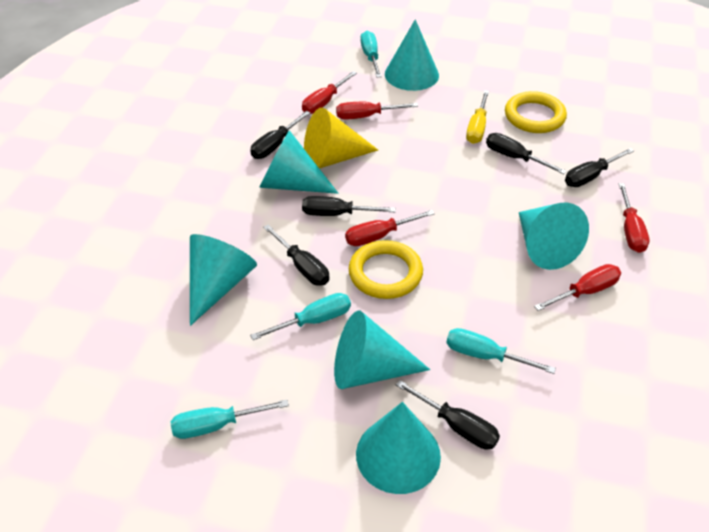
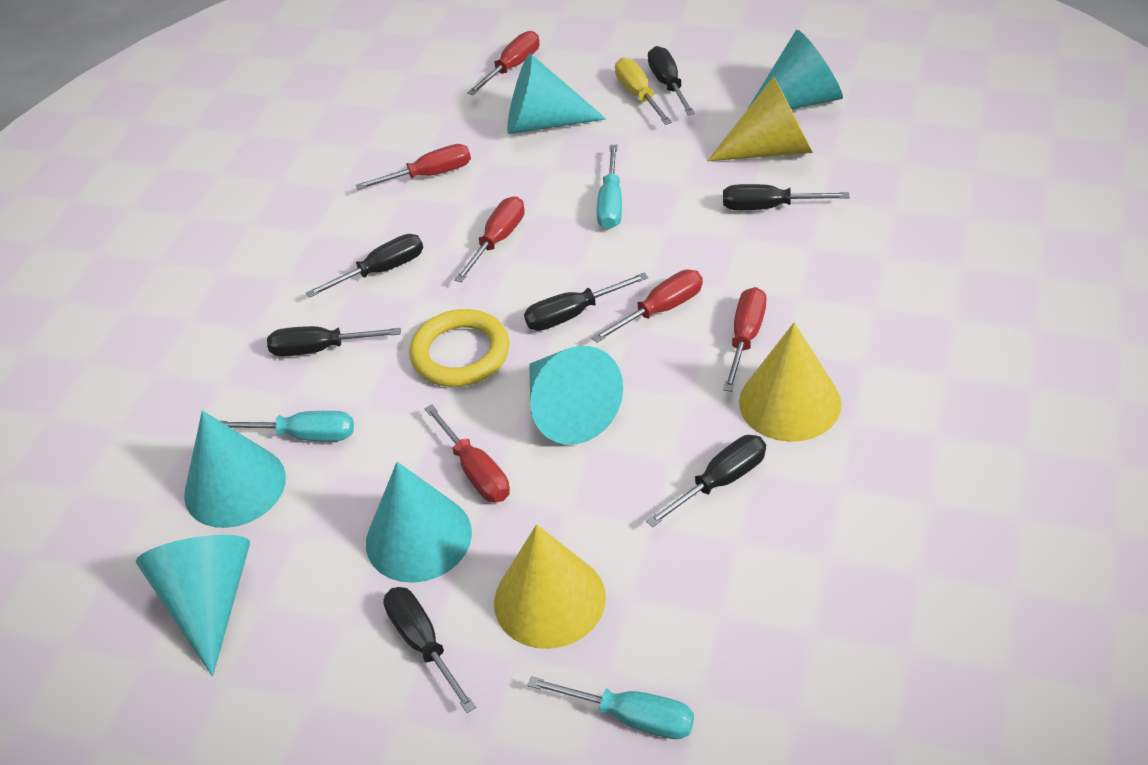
black screwdriver: 6 -> 7
red screwdriver: 5 -> 6
turquoise screwdriver: 4 -> 3
yellow cone: 1 -> 3
yellow ring: 2 -> 1

